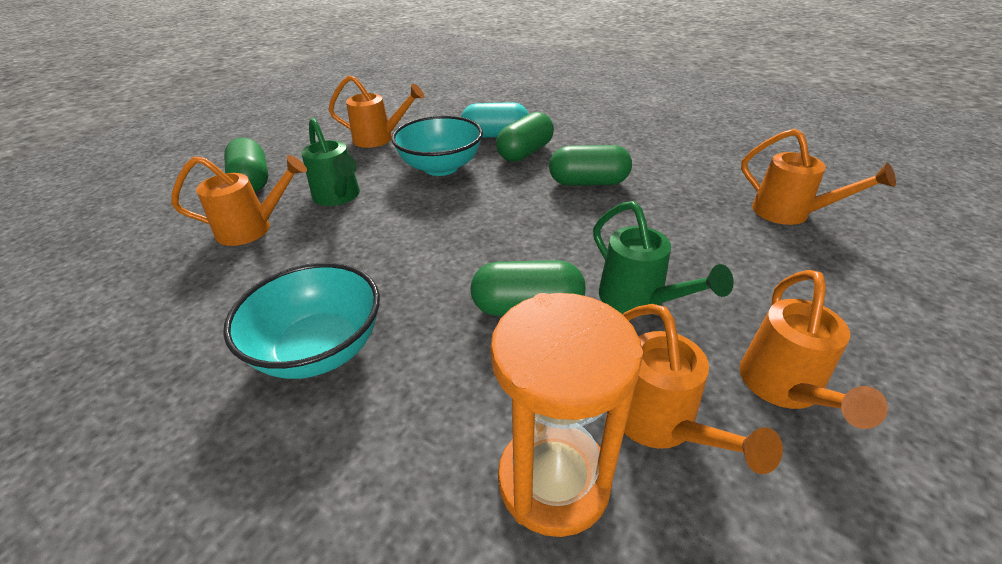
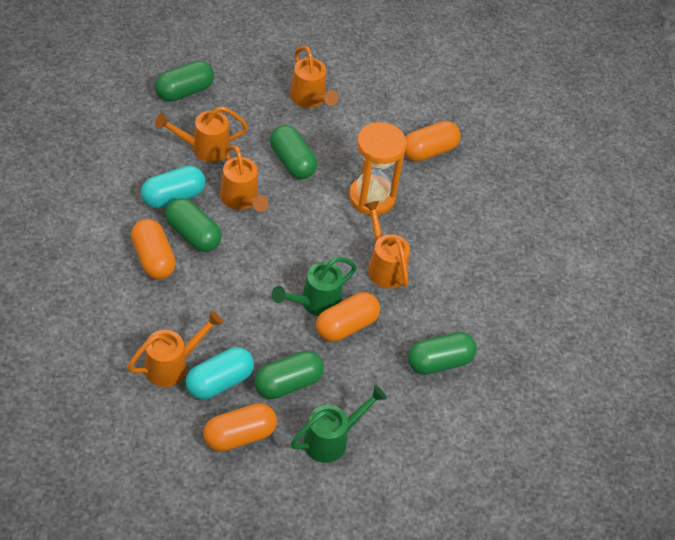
green capsule: 4 -> 5
orange capsule: 0 -> 4
turquoise bowl: 2 -> 0
turquoise capsule: 1 -> 2

